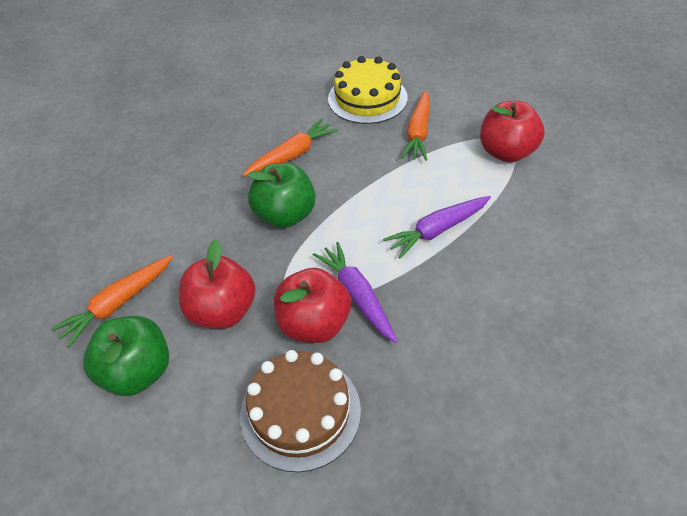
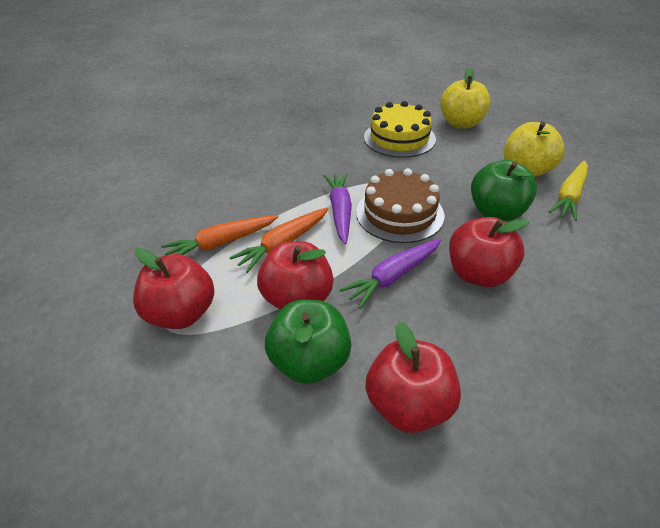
orange carrot: 3 -> 2
red apple: 3 -> 4
yellow apple: 0 -> 2
yellow carrot: 0 -> 1

